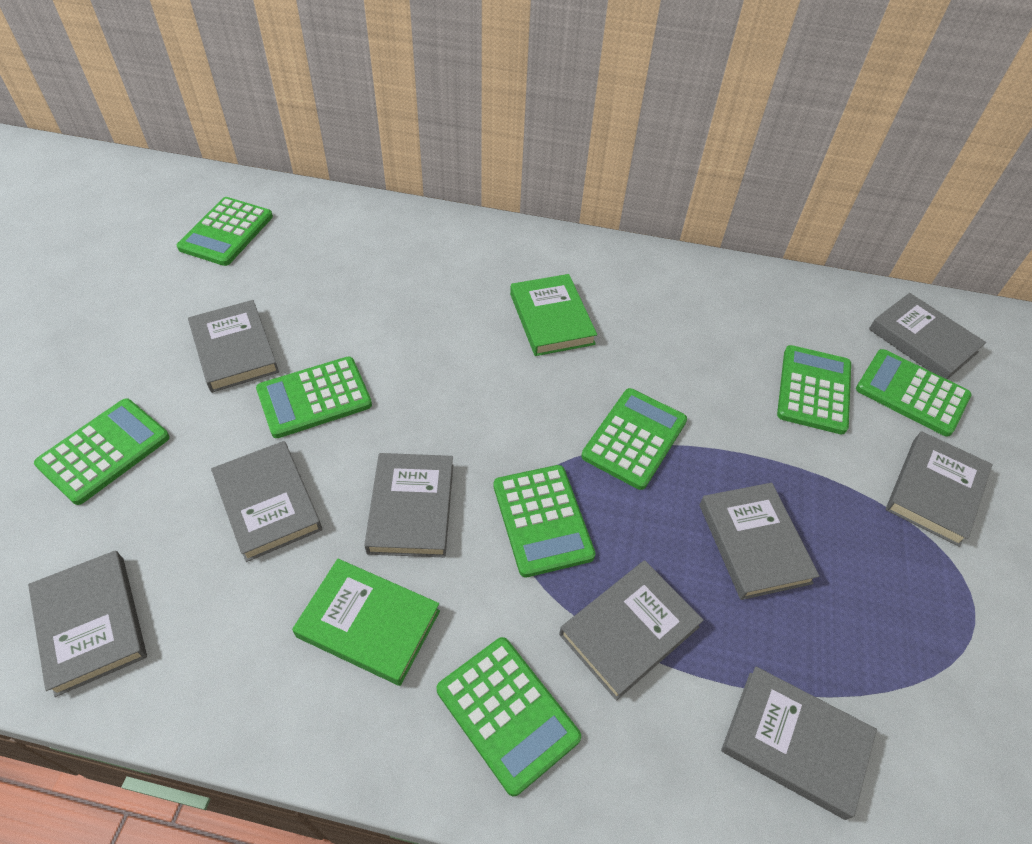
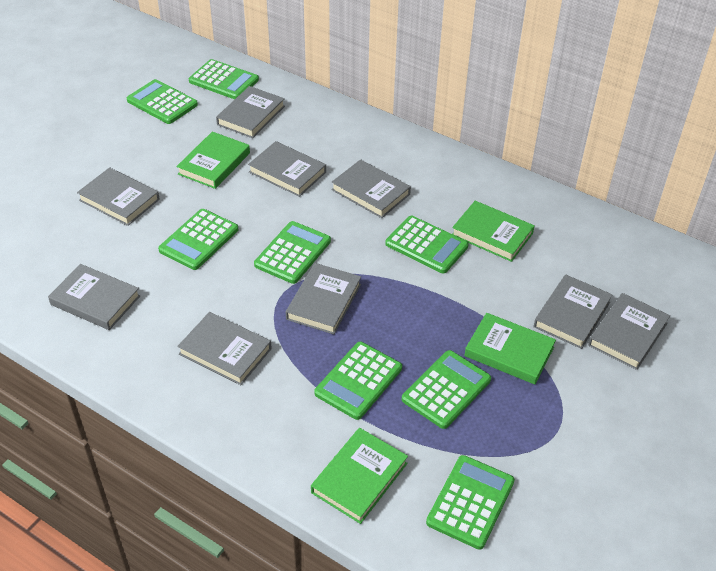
green book: 2 -> 4

